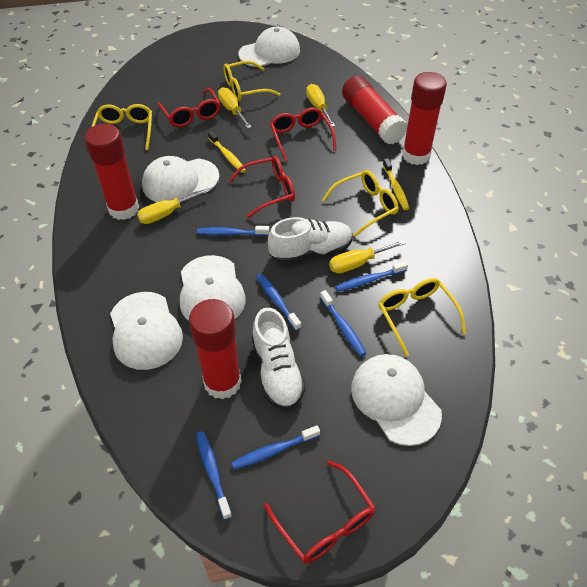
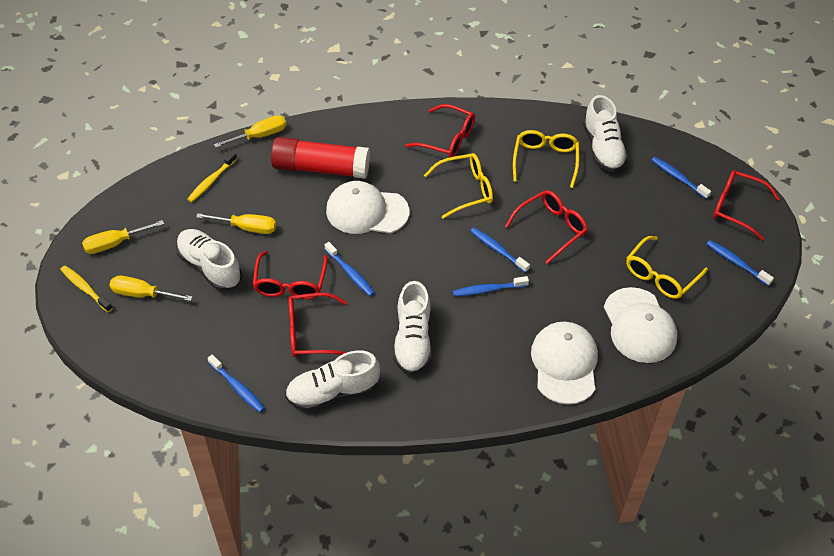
red glasses: 4 -> 5
red glue stick: 4 -> 1
white cap: 5 -> 3
white shoe: 2 -> 4
yellow glasses: 4 -> 3

